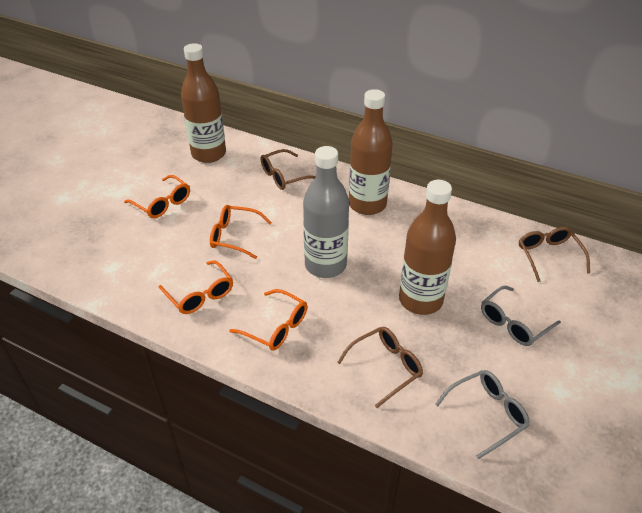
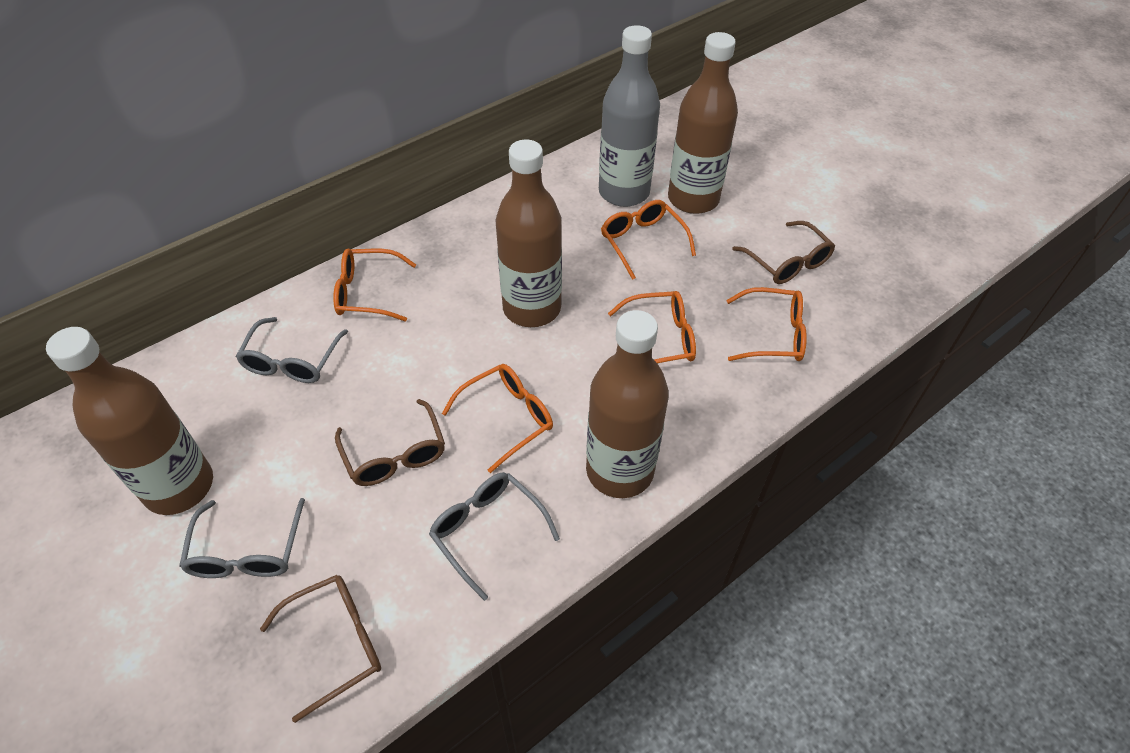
brown bottle: 3 -> 4
grey glasses: 2 -> 3
orange glasses: 4 -> 5

